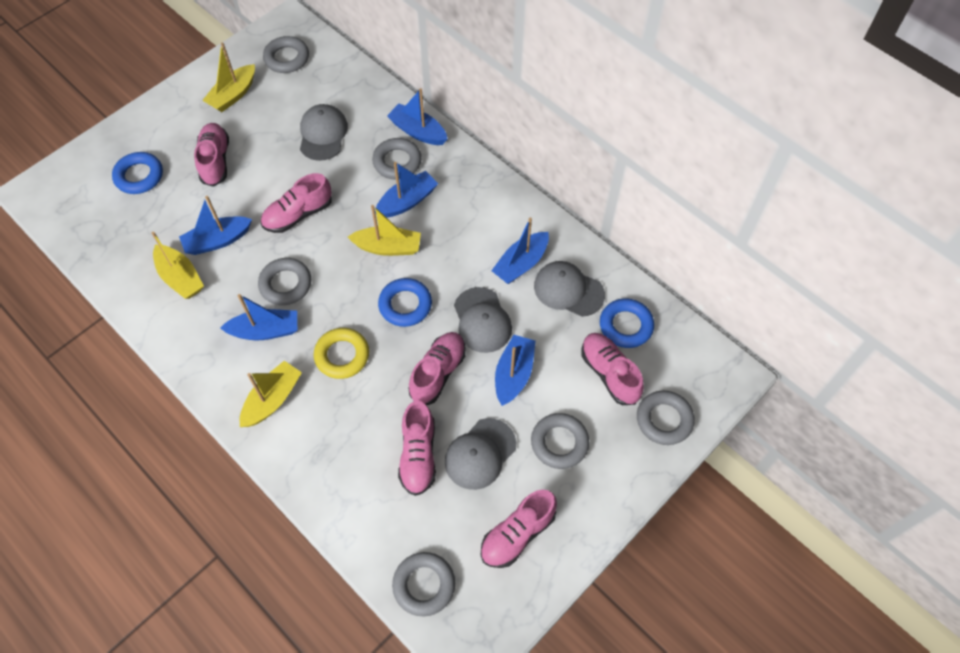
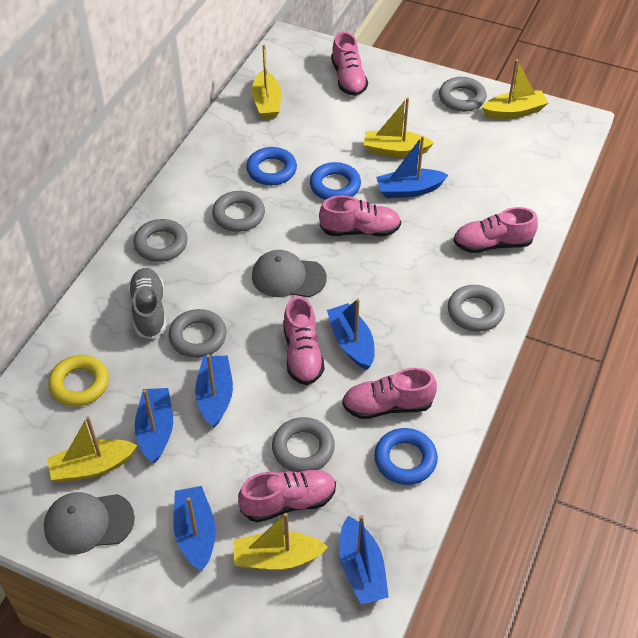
grey cap: 4 -> 2
grey shoe: 0 -> 1
yellow boat: 4 -> 5

